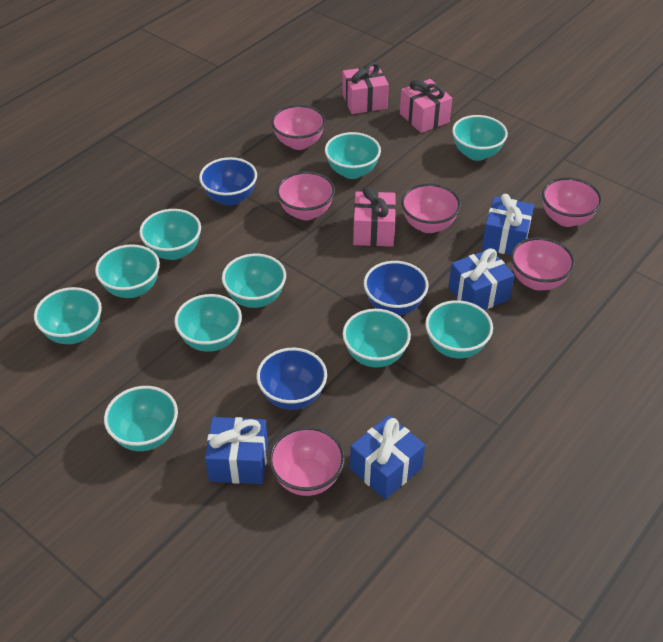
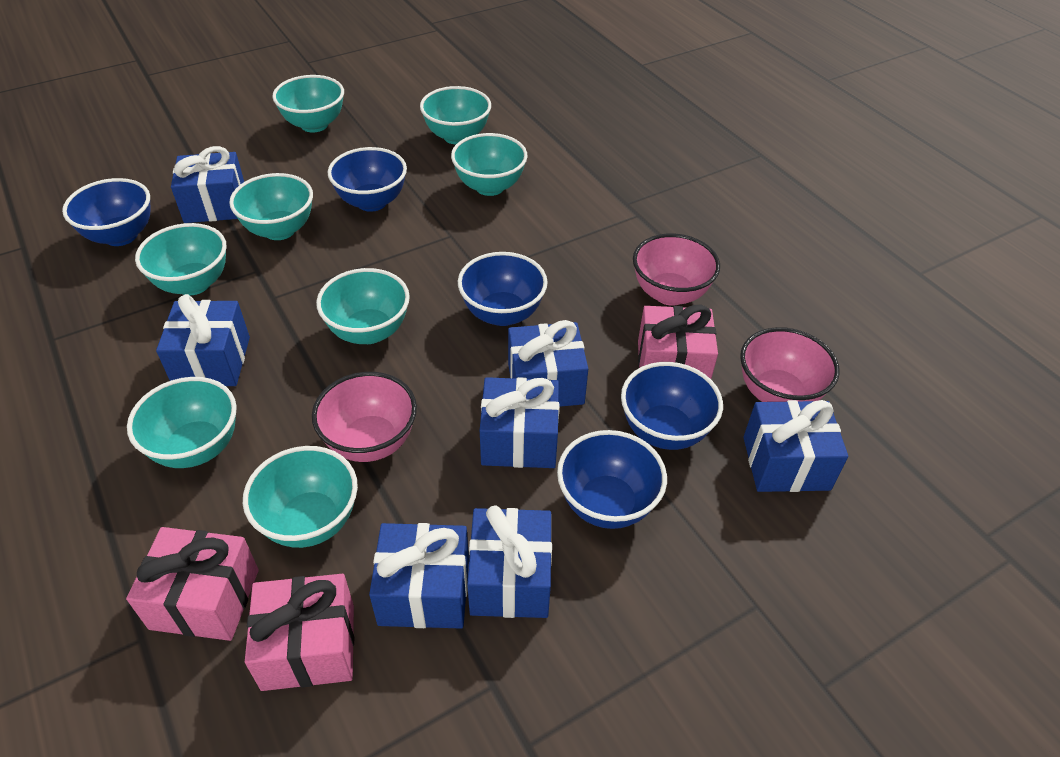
blue bowl: 3 -> 5
blue gift: 4 -> 7
pink bowl: 6 -> 3
turquoise bowl: 10 -> 8

